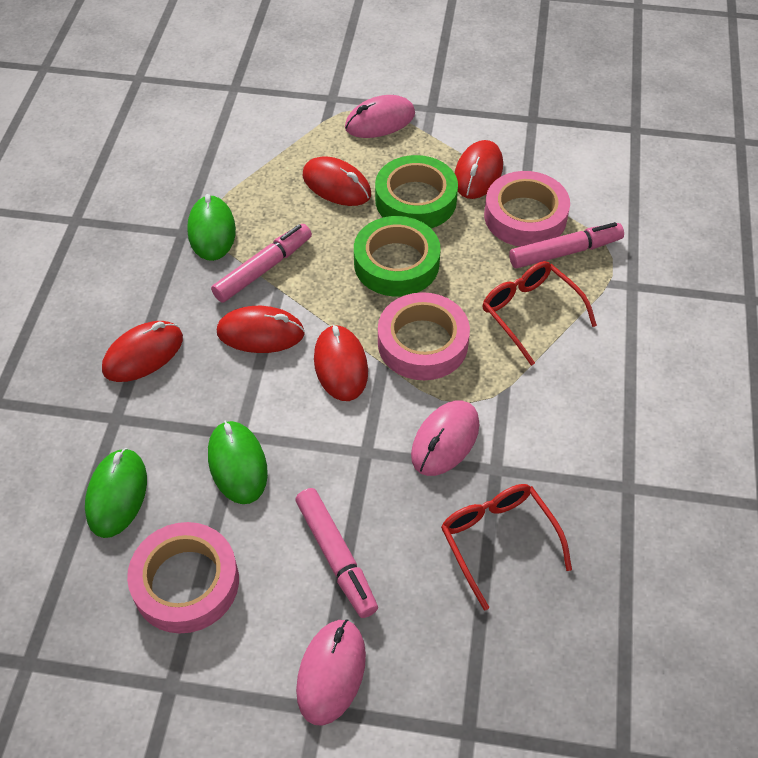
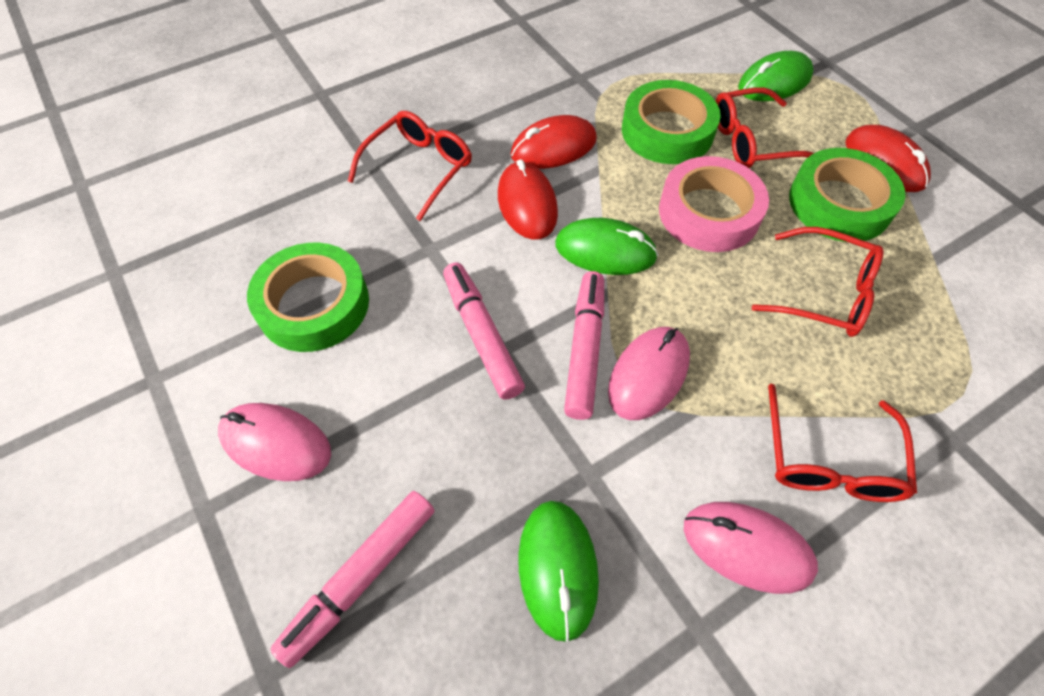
green tape: 2 -> 3
pink tape: 3 -> 1
red glasses: 2 -> 4
red mouse: 5 -> 3

